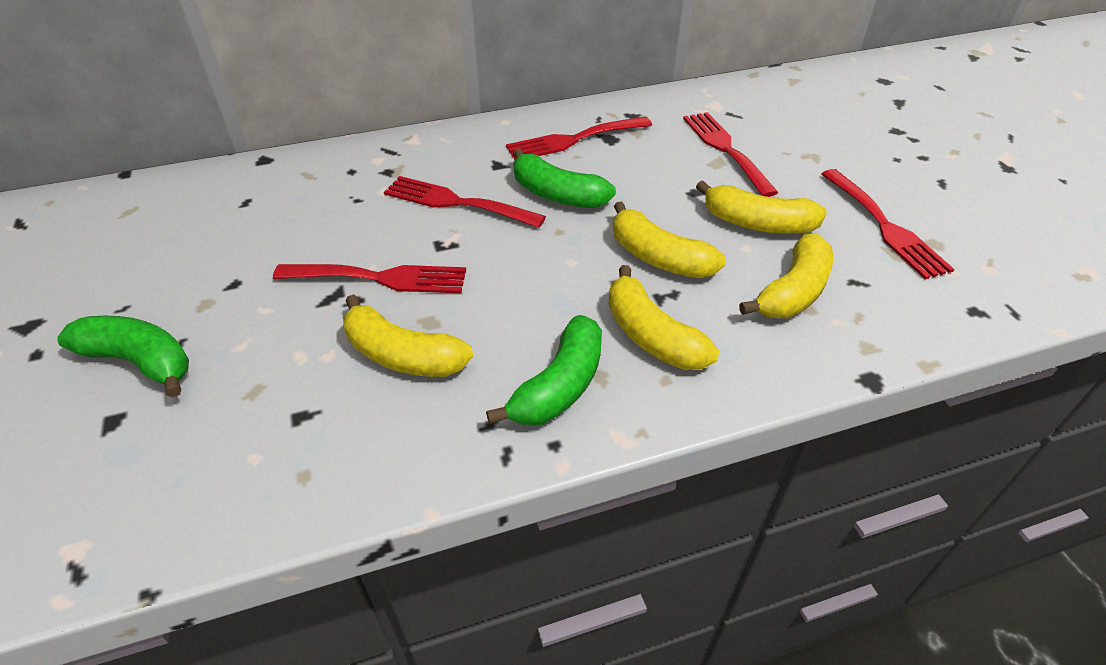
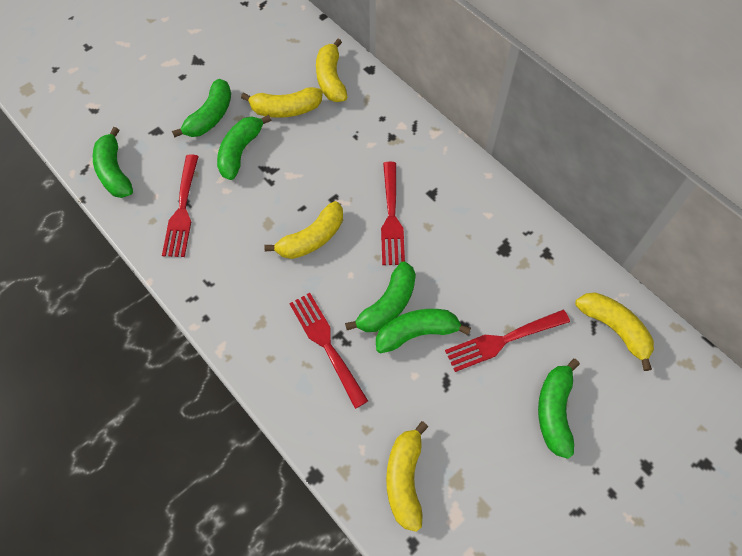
green banana: 3 -> 6
red fork: 5 -> 4

